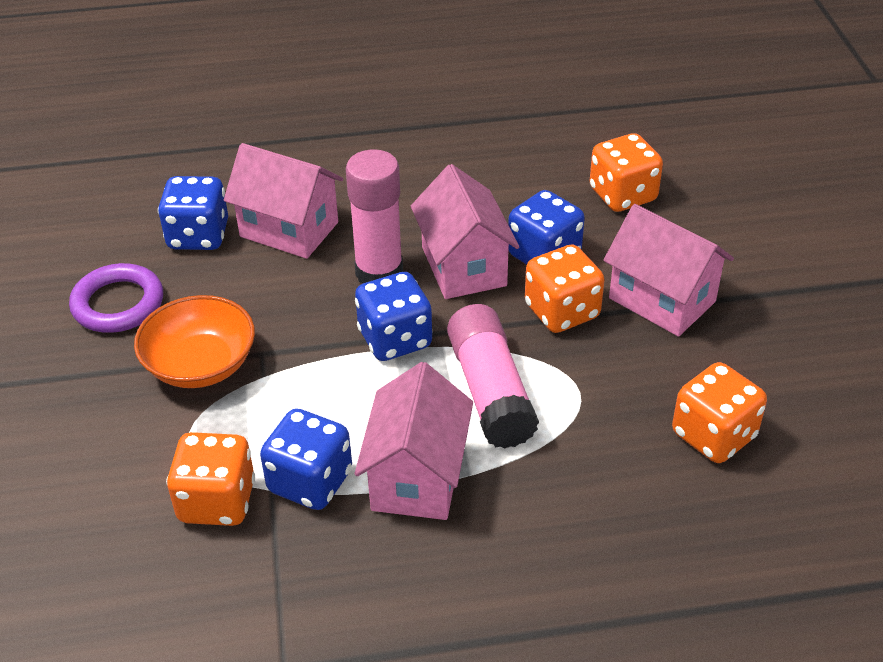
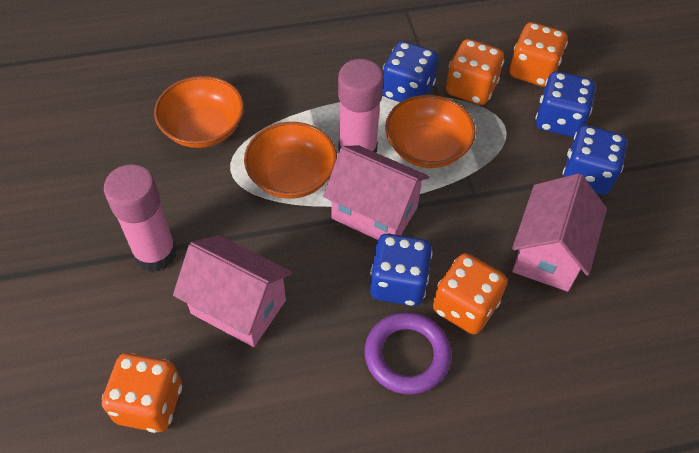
orange bowl: 1 -> 3
pink house: 4 -> 3

